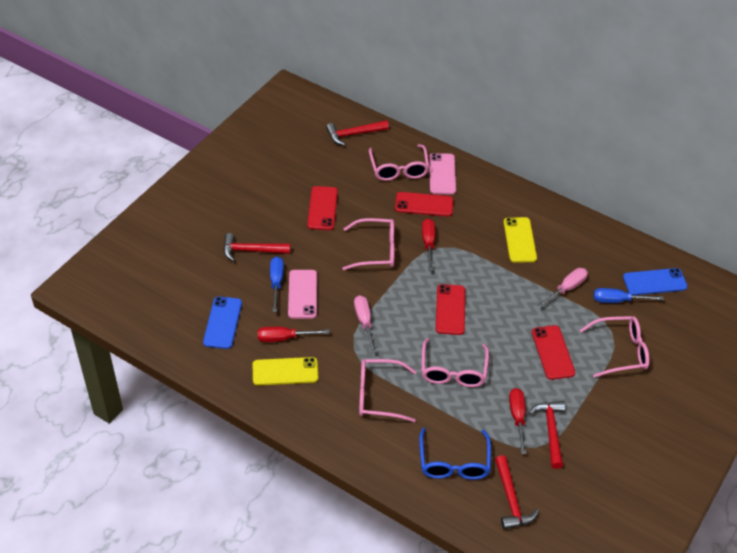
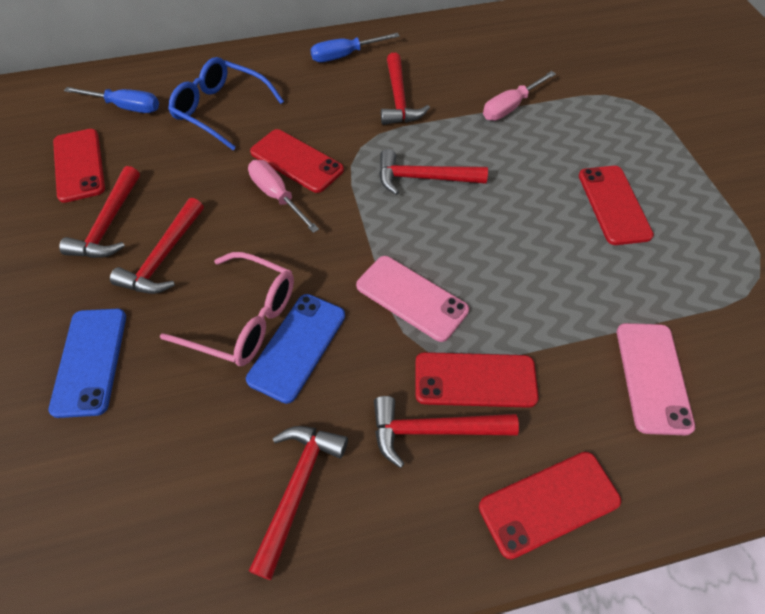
pink glasses: 5 -> 1
red hammer: 4 -> 6
red phone: 4 -> 5
red screwdriver: 3 -> 0
yellow phone: 2 -> 0

